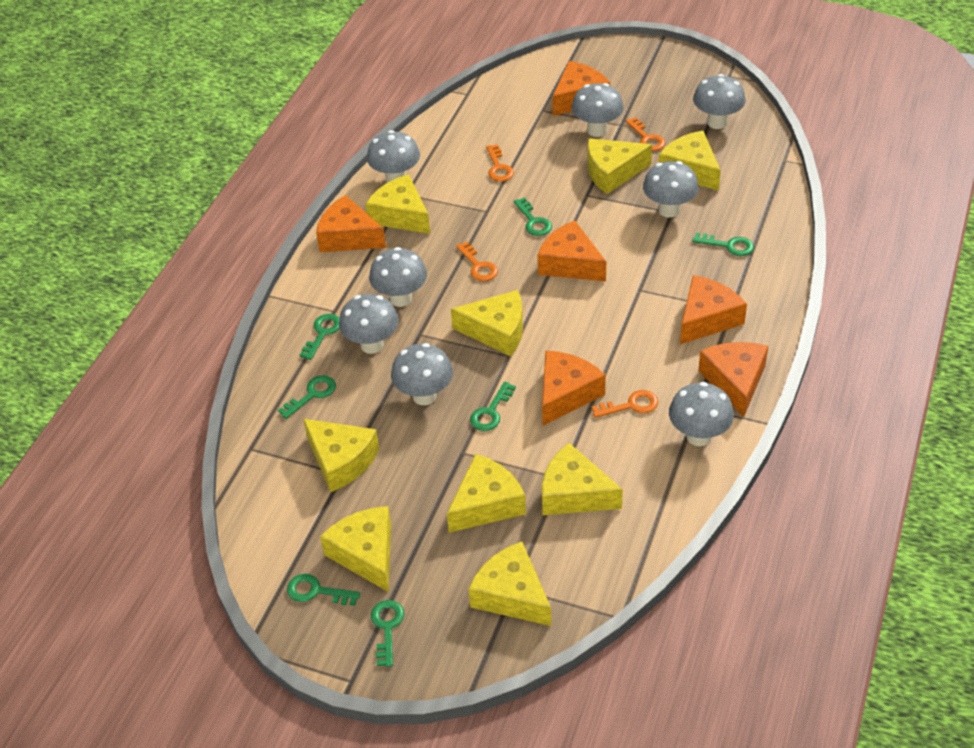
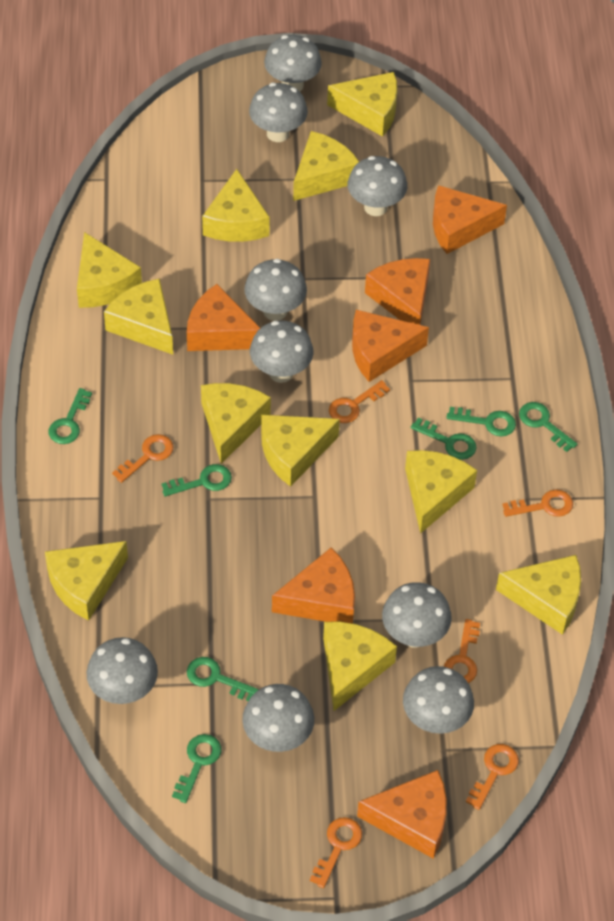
grey mushroom: 8 -> 9
orange key: 4 -> 6
yellow cheese: 9 -> 11

